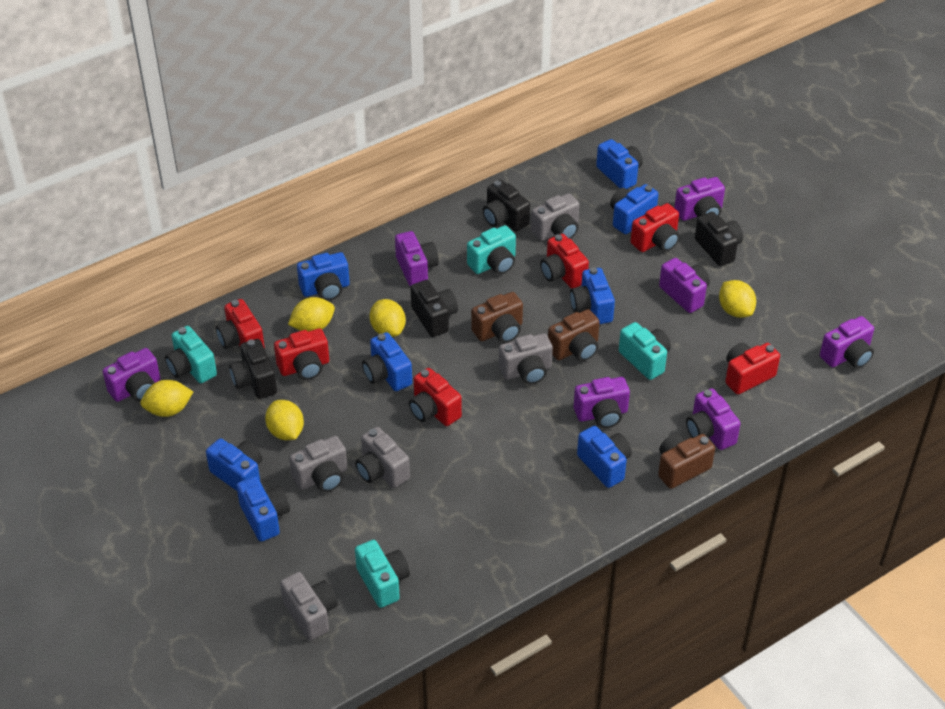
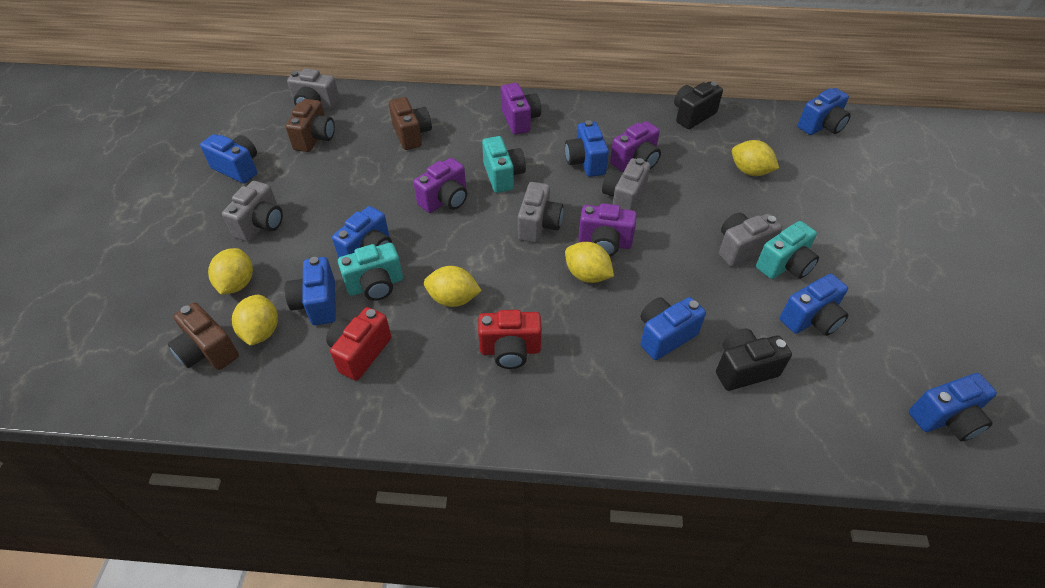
black camera: 4 -> 2
purple camera: 7 -> 4
red camera: 6 -> 2
turquoise camera: 4 -> 3

